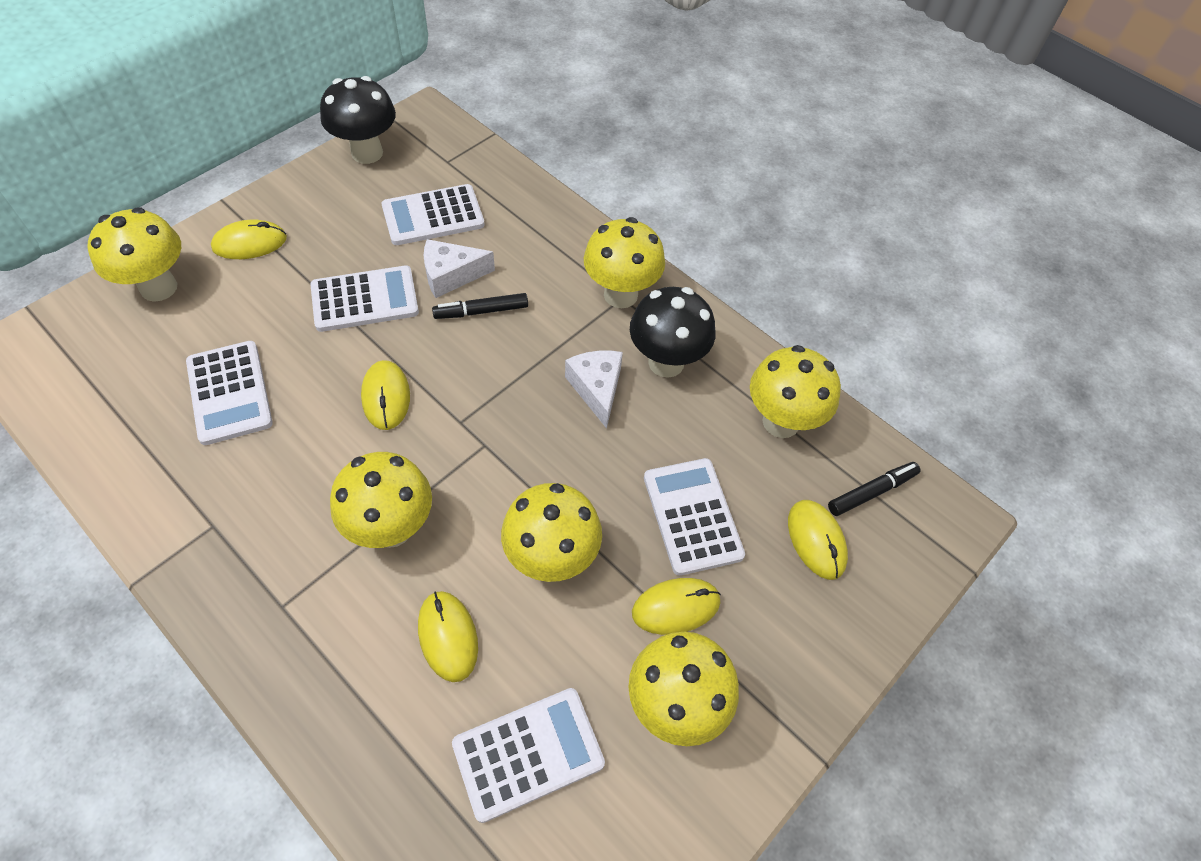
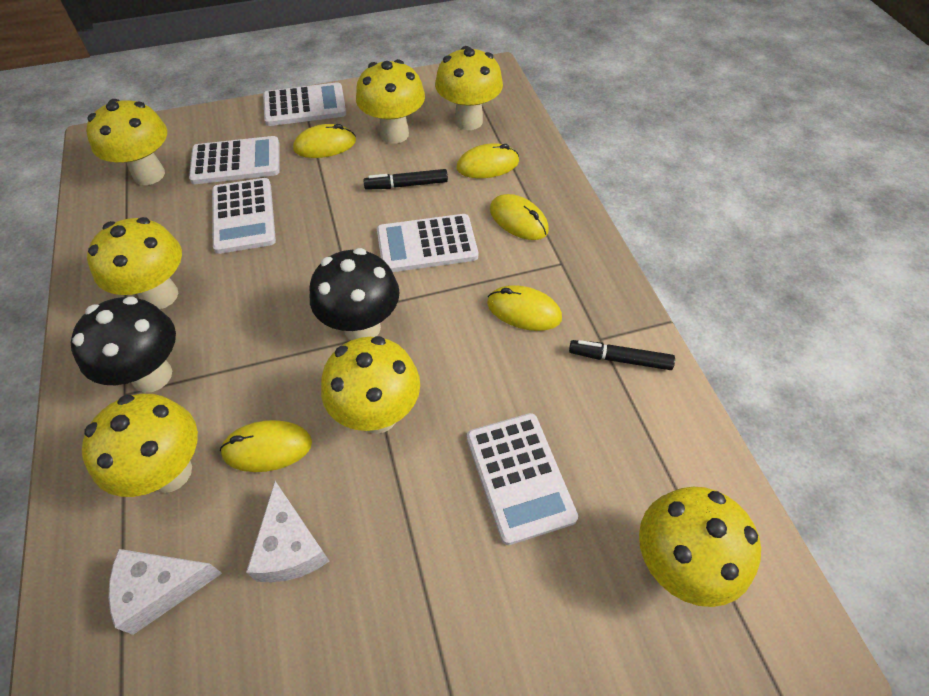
yellow mushroom: 6 -> 7

